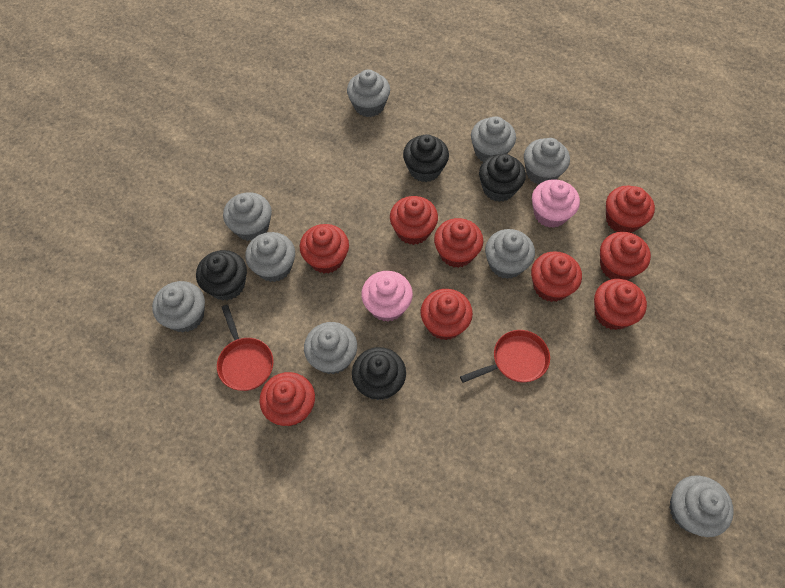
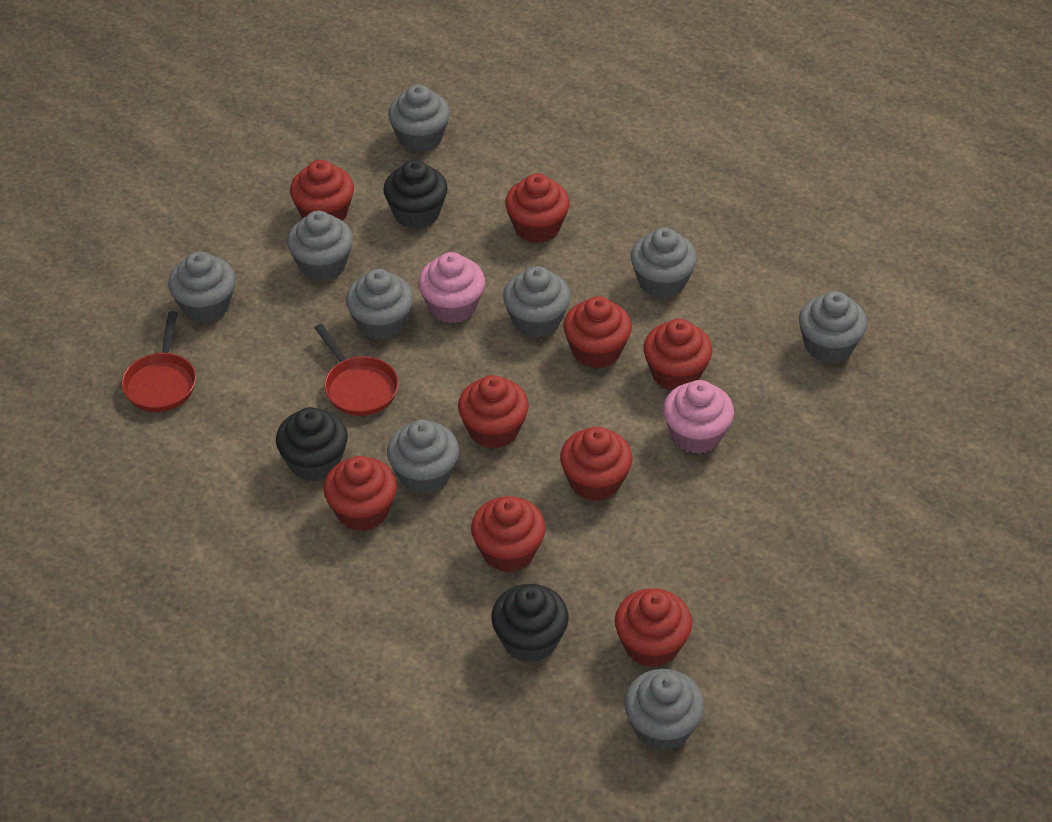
black cupcake: 4 -> 3

